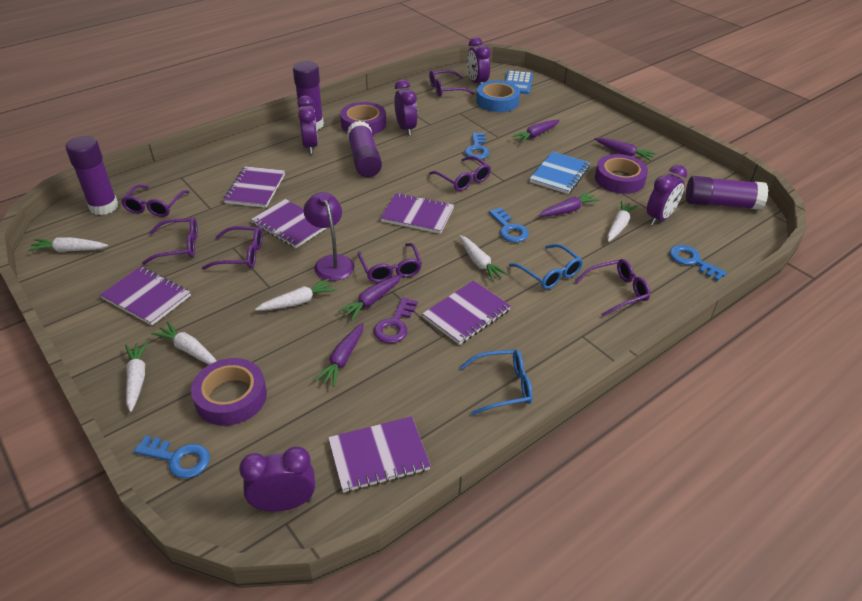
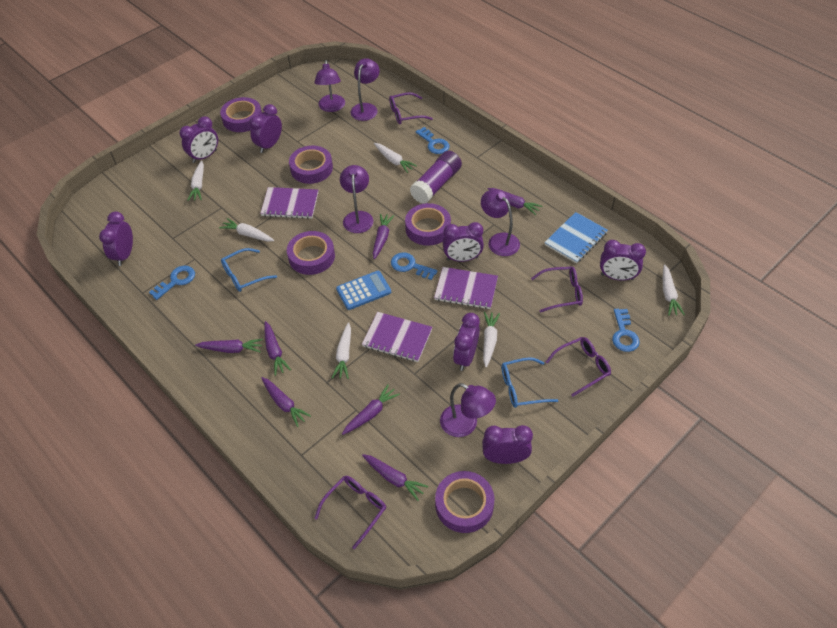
blue tape: 1 -> 0
purple carrot: 5 -> 7
purple clock: 5 -> 7
purple glasses: 7 -> 4
purple glue stick: 4 -> 1
purple key: 1 -> 0
purple lamp: 1 -> 5
purple notebook: 6 -> 3
purple tape: 3 -> 5

